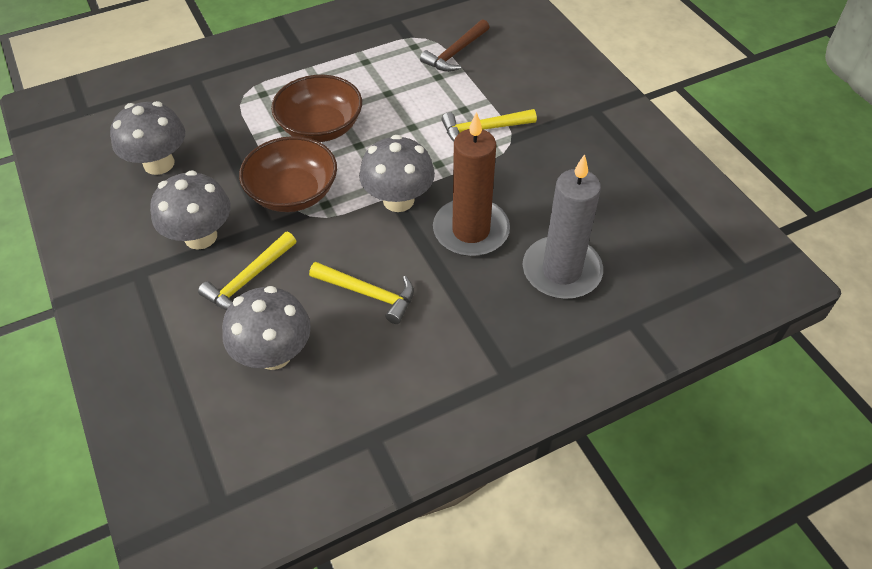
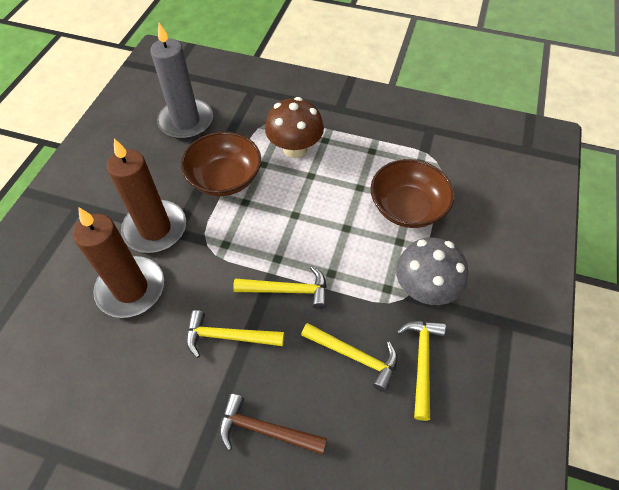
brown candle: 1 -> 2
brown mushroom: 0 -> 1
grey mushroom: 4 -> 1
yellow hammer: 3 -> 4

